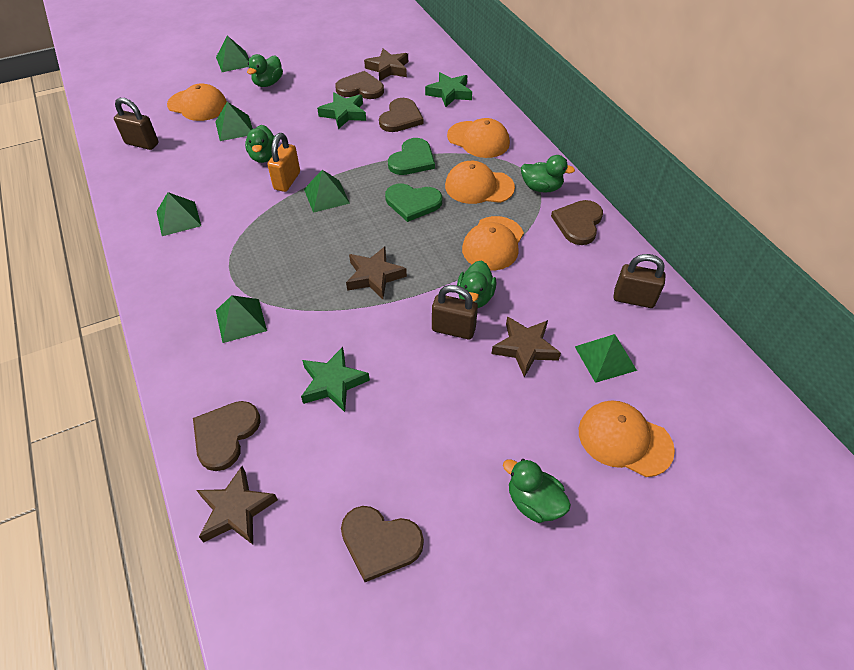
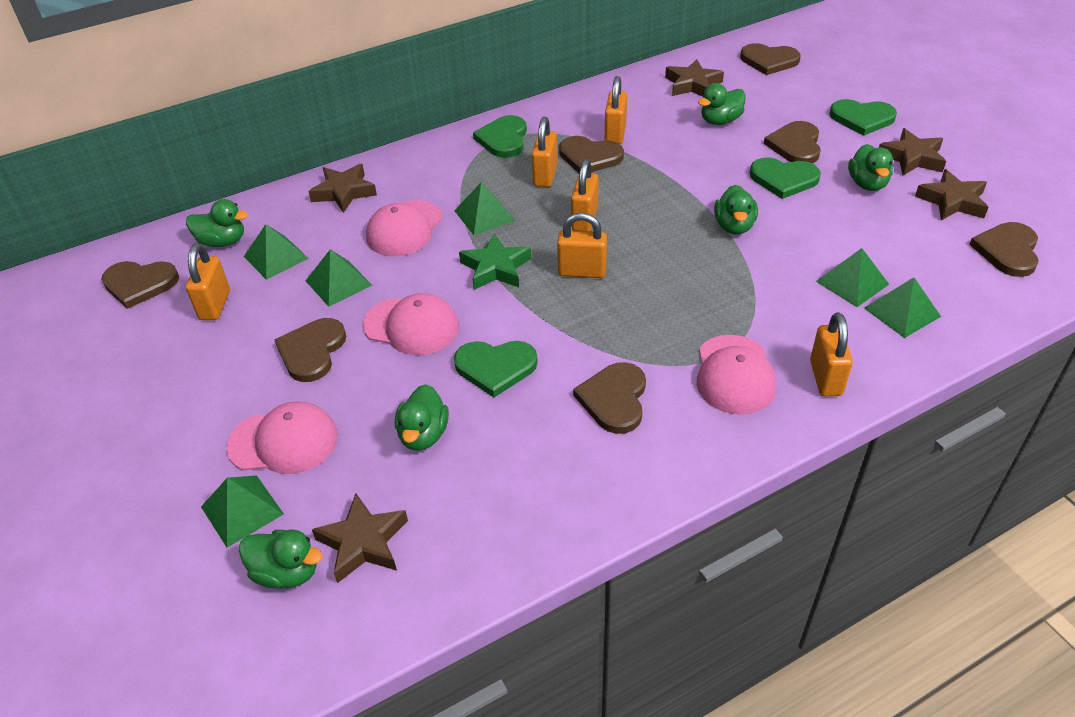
brown heart: 5 -> 7
brown padlock: 3 -> 0
brown star: 4 -> 5
green duck: 5 -> 6
green heart: 2 -> 4
green star: 3 -> 1
orange cap: 5 -> 0
orange padlock: 1 -> 6
pink cap: 0 -> 4

